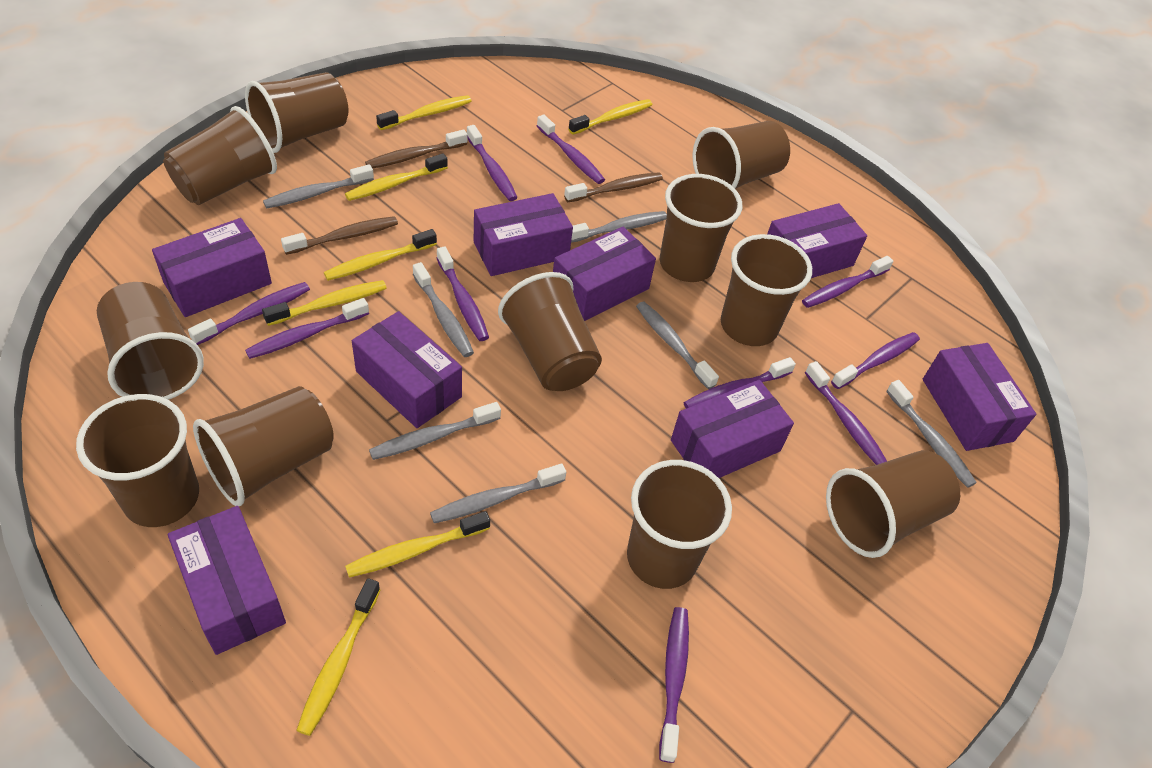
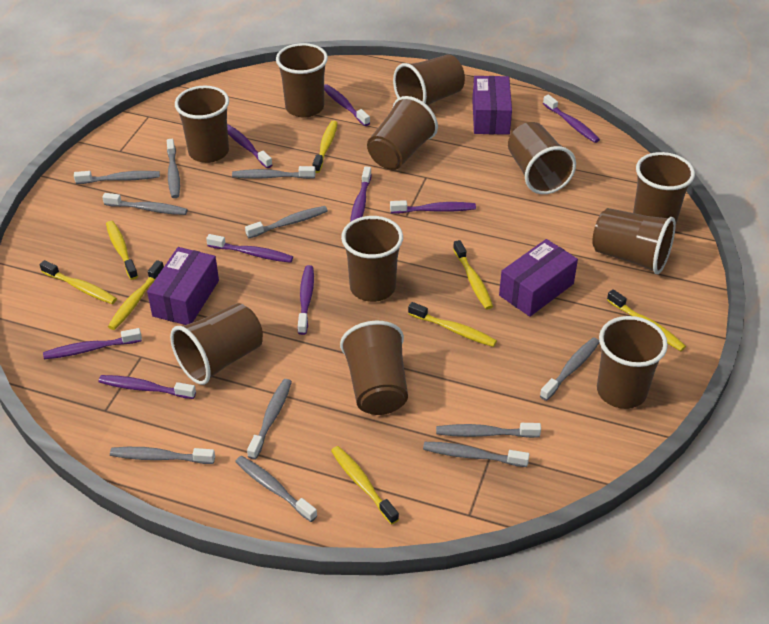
brown toothbrush: 3 -> 0
grey toothbrush: 7 -> 11
purple box: 8 -> 3
purple toothbrush: 10 -> 9
yellow toothbrush: 7 -> 8

